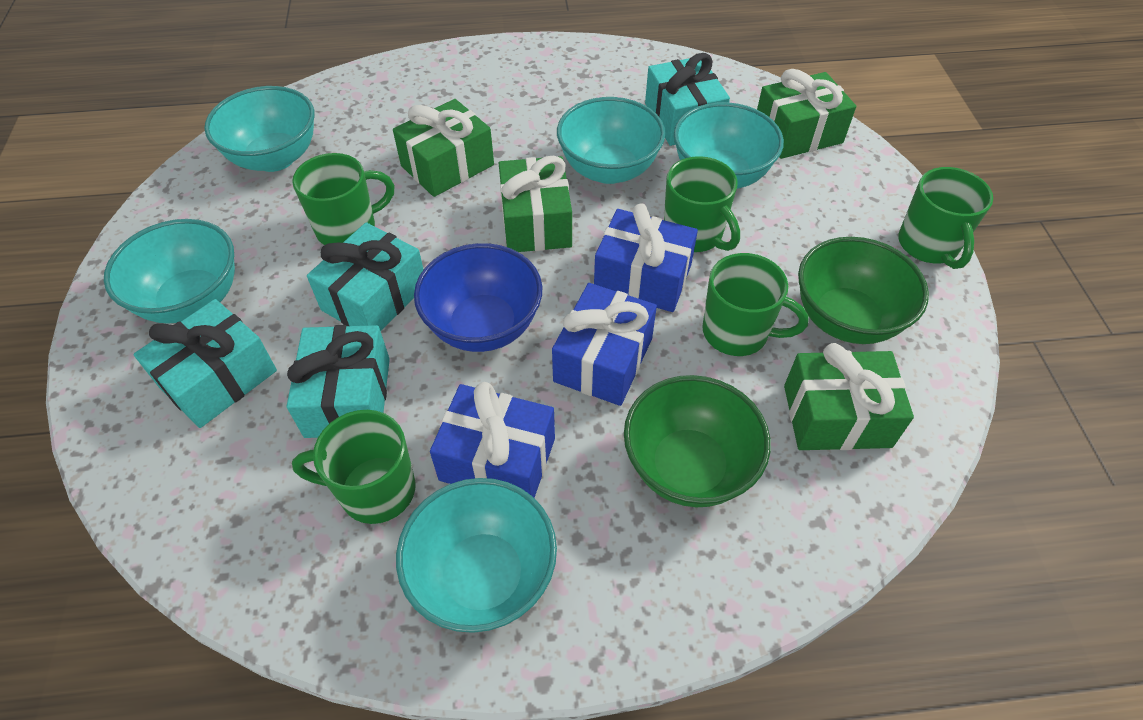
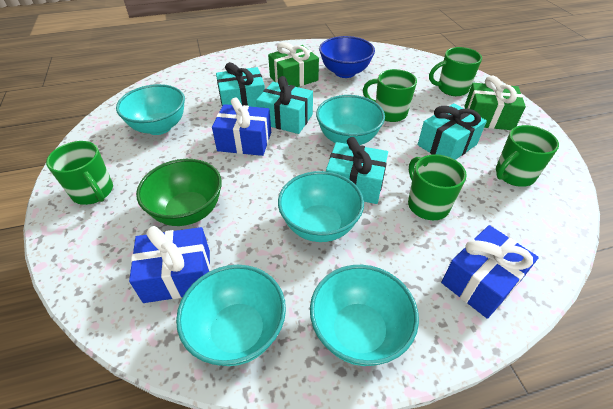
green bowl: 2 -> 1
green gift: 4 -> 2

